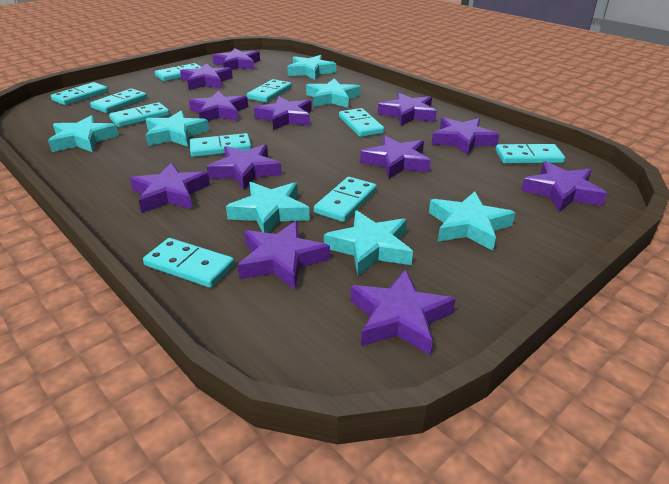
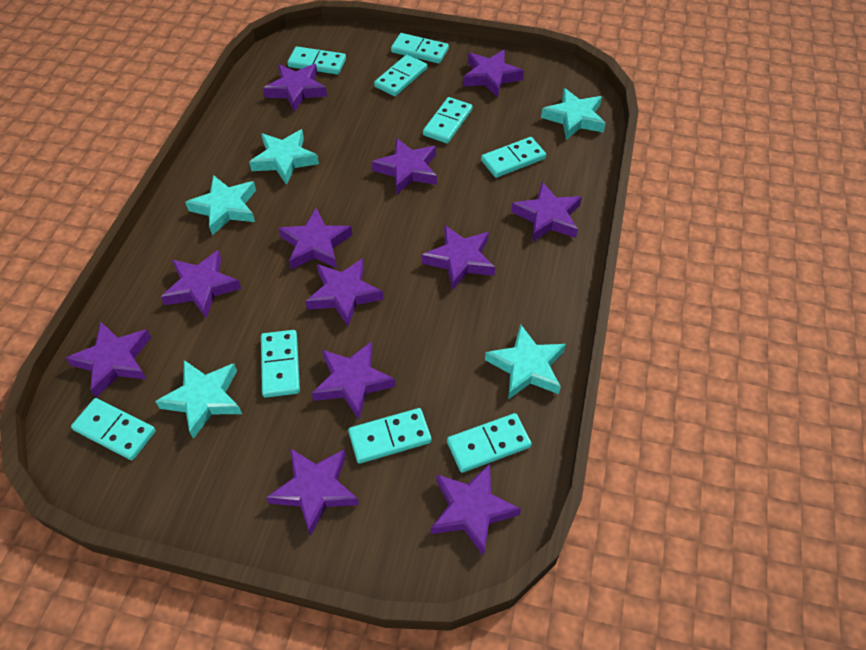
turquoise domino: 10 -> 9
turquoise star: 7 -> 5

